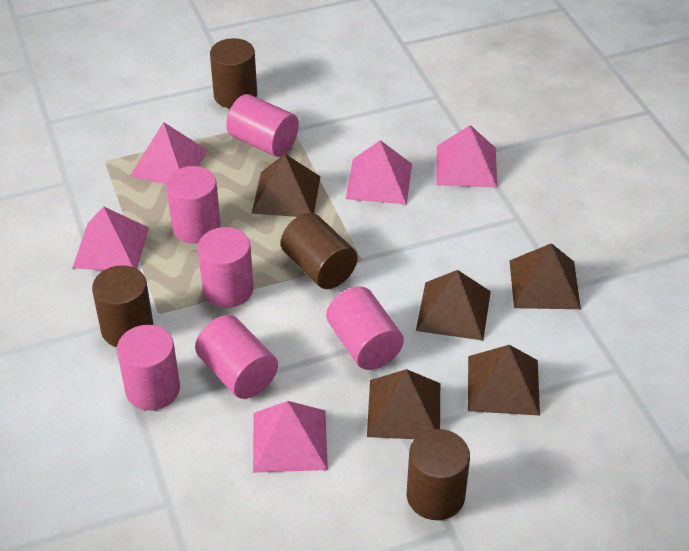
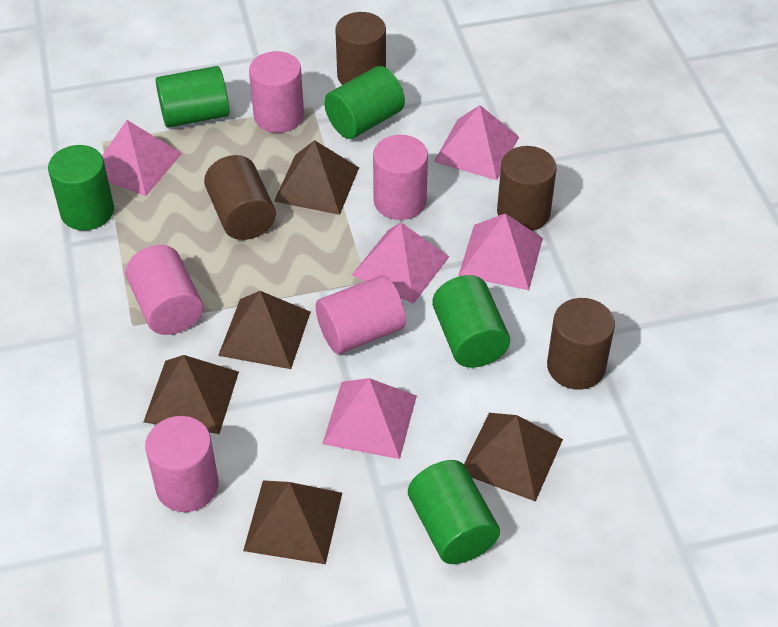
green cylinder: 0 -> 5
pink cylinder: 6 -> 5

